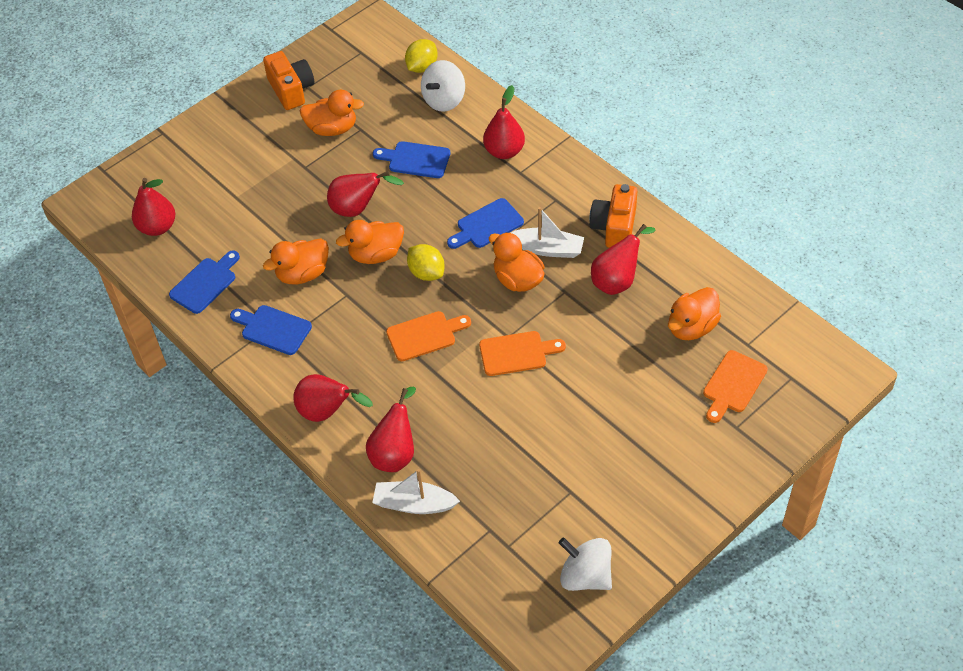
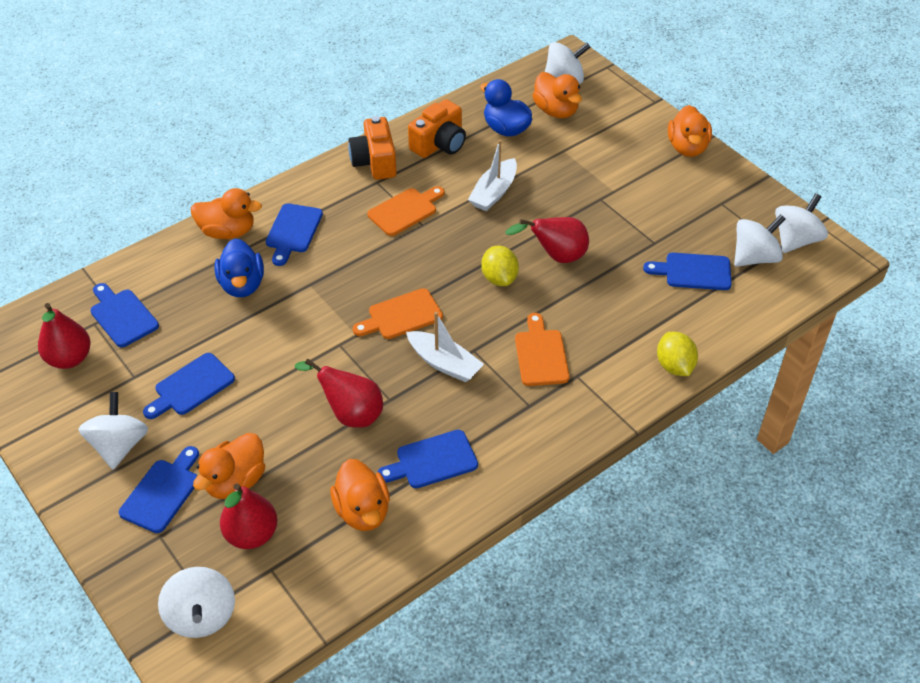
blue cutting board: 4 -> 6
blue duck: 0 -> 2
red pear: 6 -> 4
white spinning top: 2 -> 5

